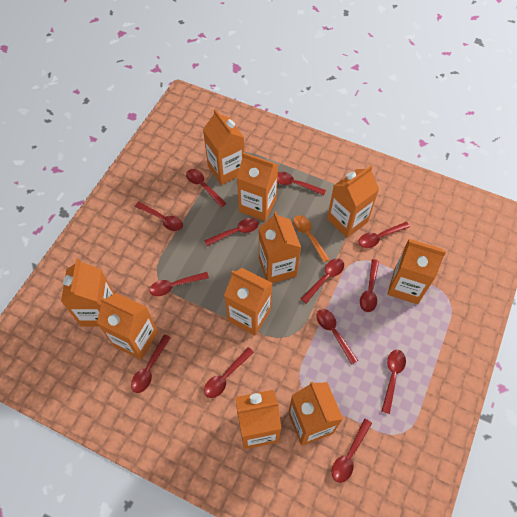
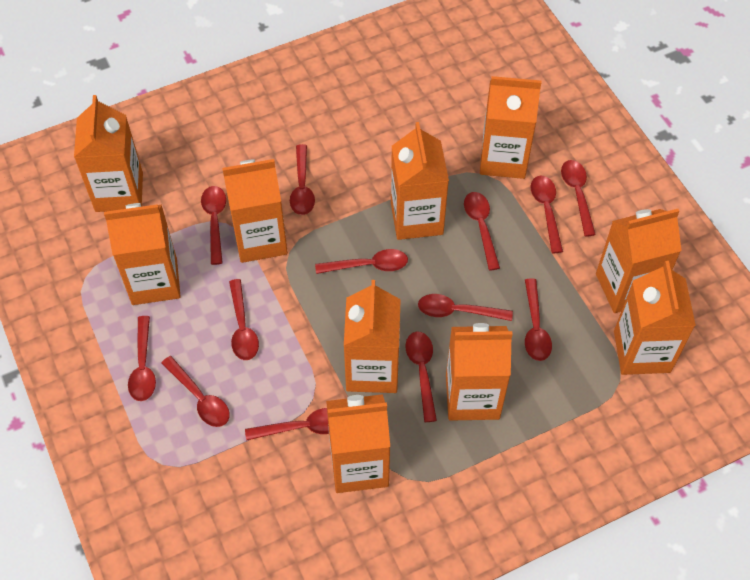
orange spoon: 1 -> 0

